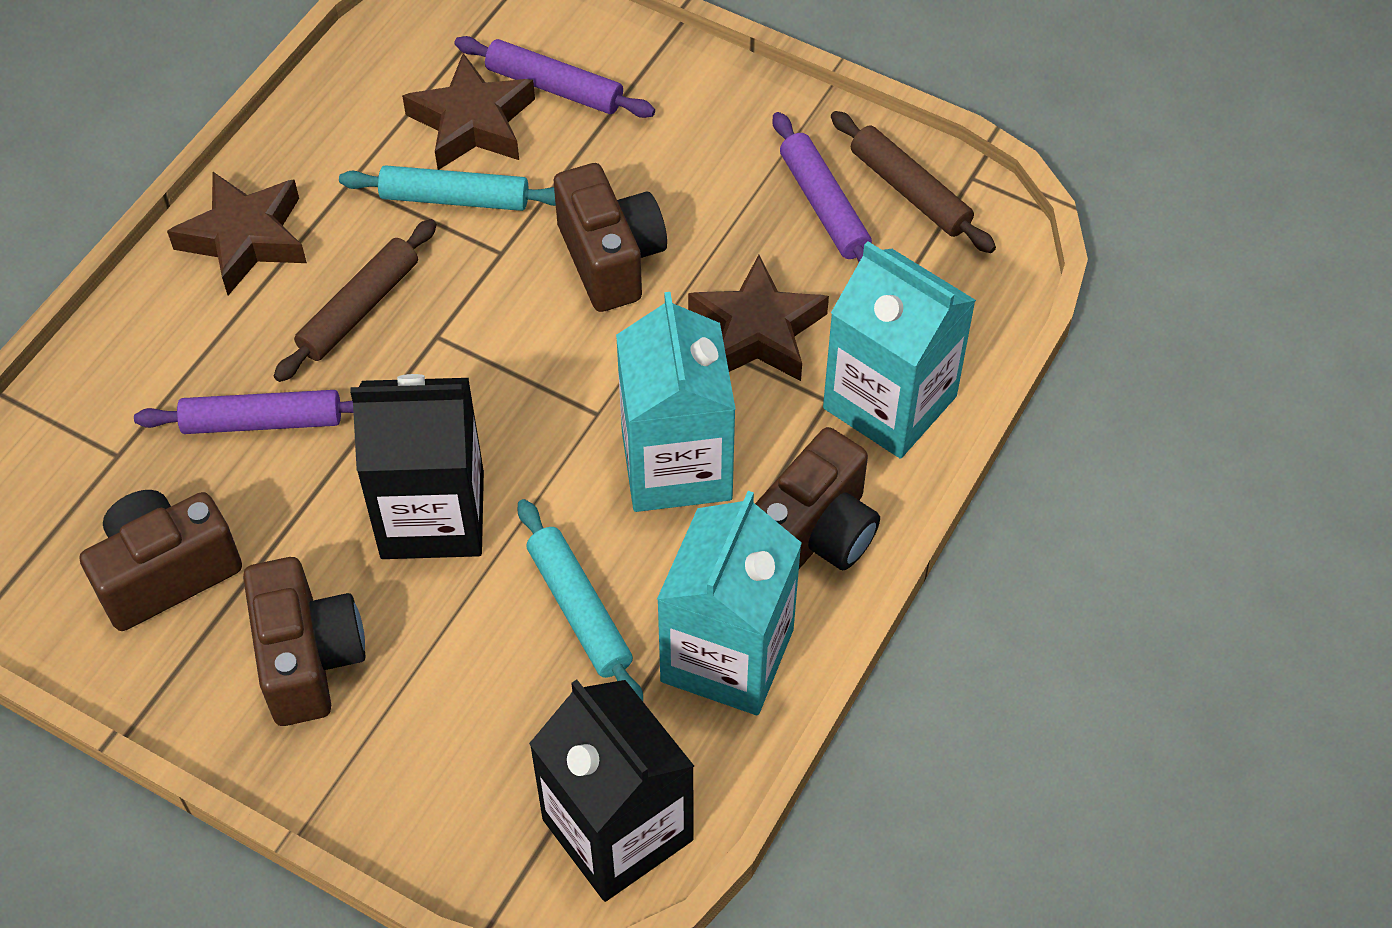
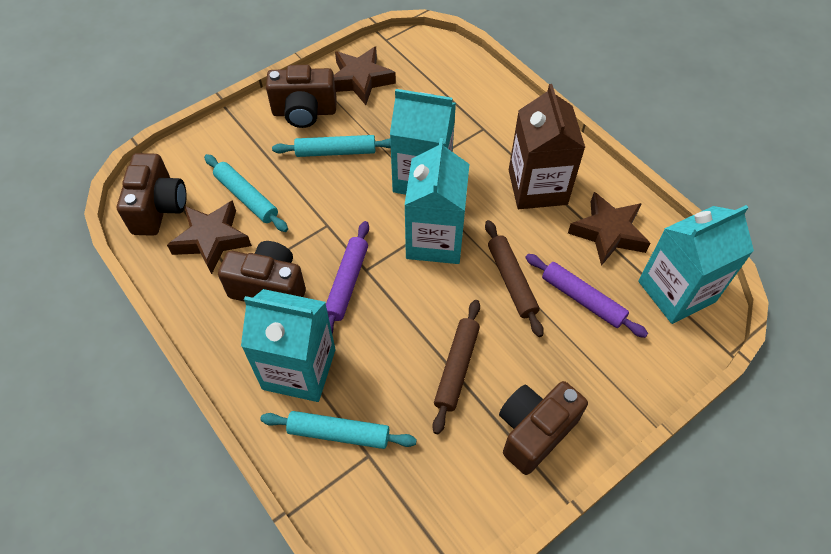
black carton: 2 -> 0
brown carton: 0 -> 1
purple rolling pin: 3 -> 2
turquoise carton: 3 -> 4
turquoise rolling pin: 2 -> 3

